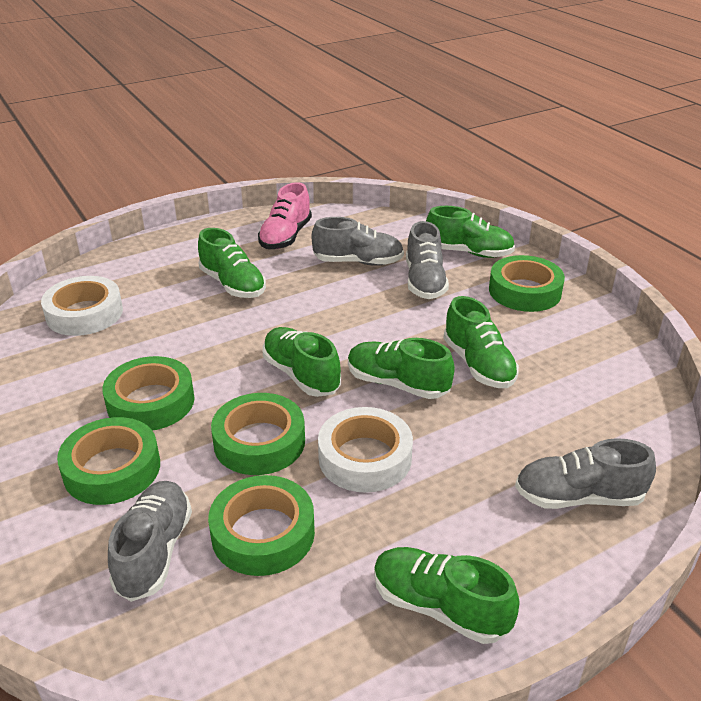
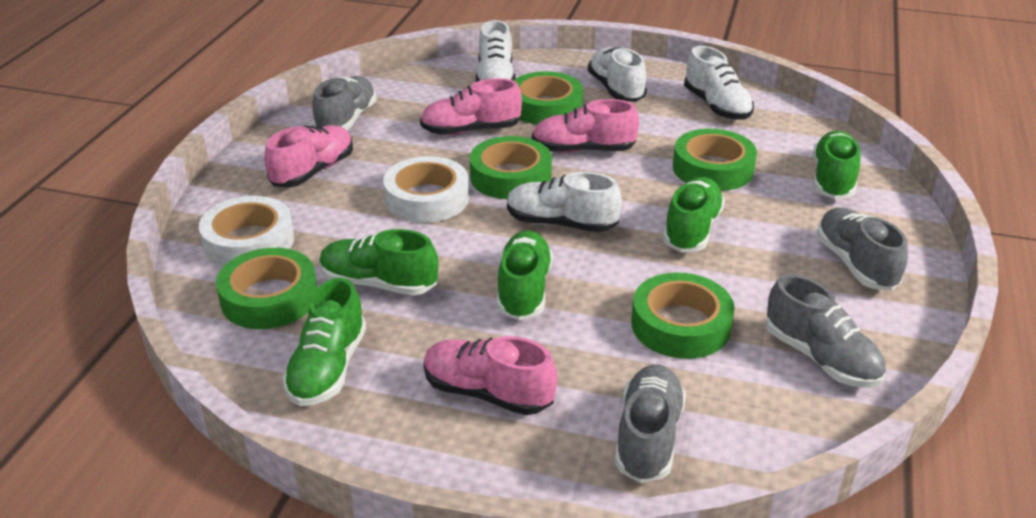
green shoe: 6 -> 5
pink shoe: 1 -> 4
white shoe: 0 -> 4

